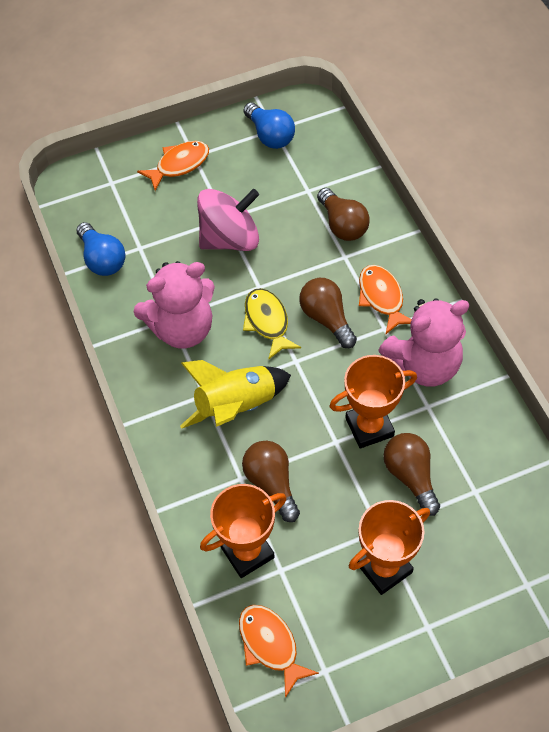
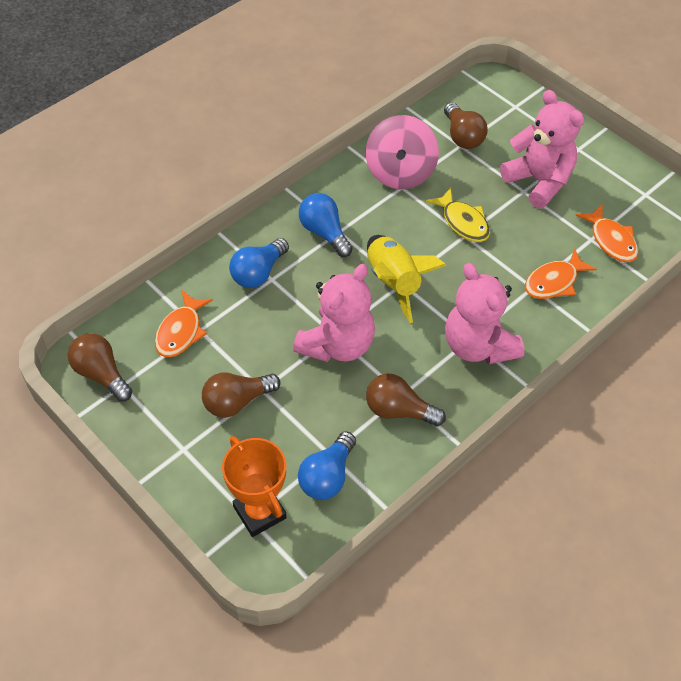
blue light bulb: 2 -> 3
orange trophy: 3 -> 1
pink teddy bear: 2 -> 3

